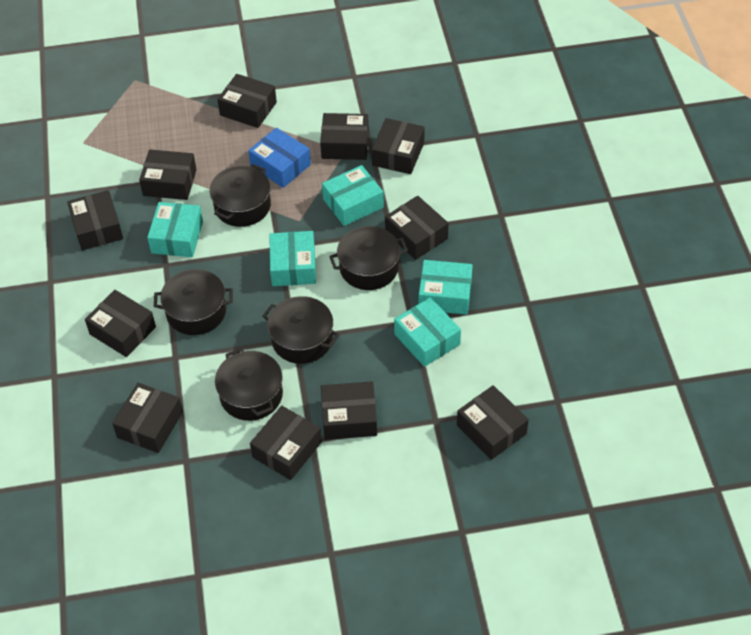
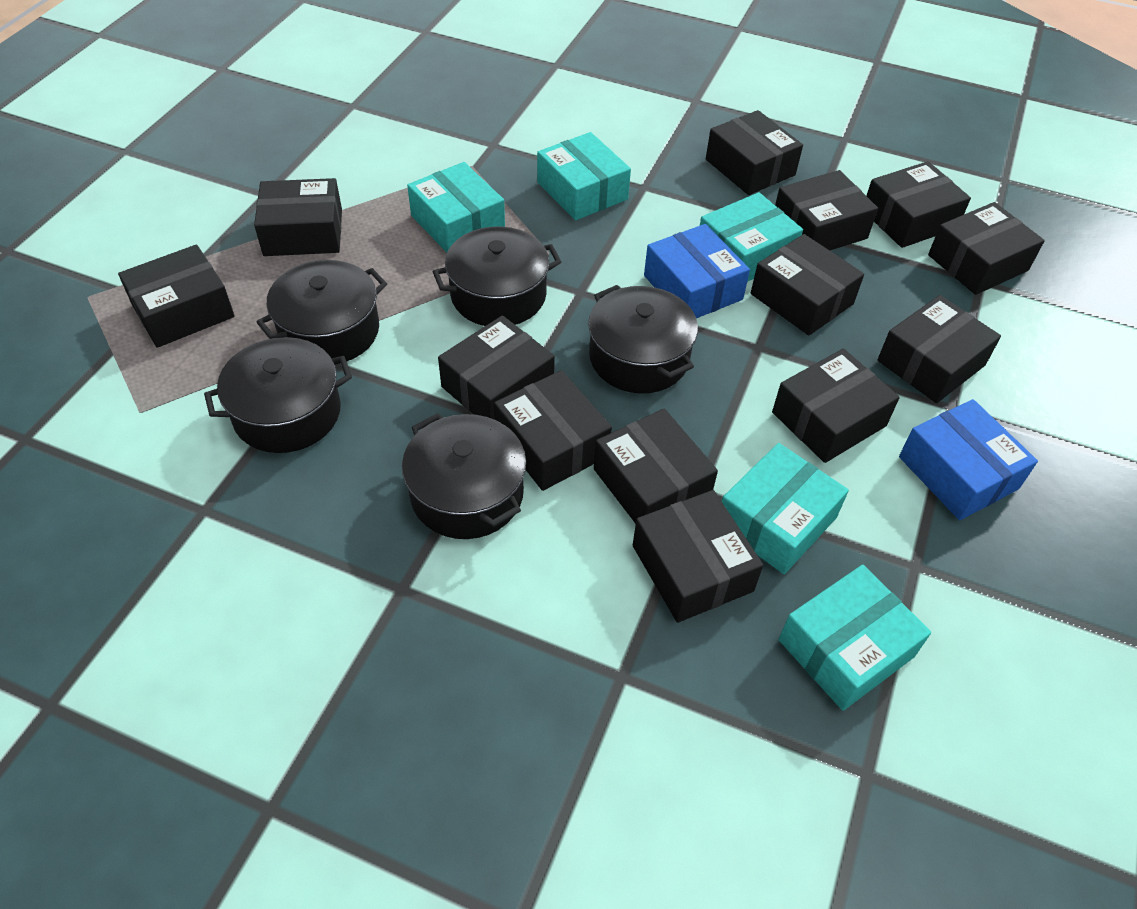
black box: 11 -> 13
blue box: 1 -> 2

